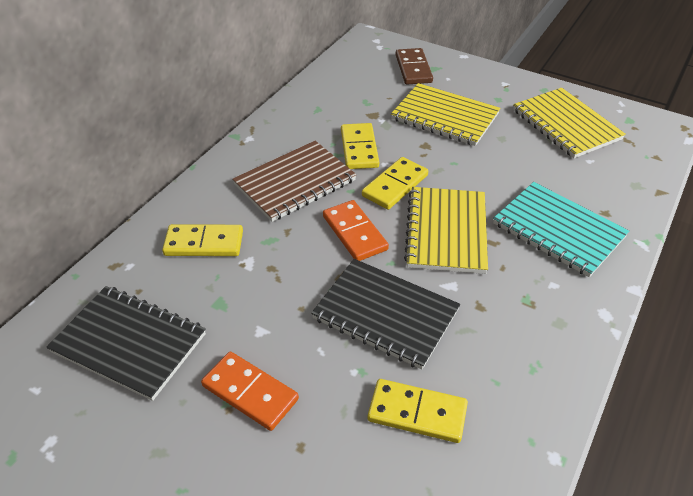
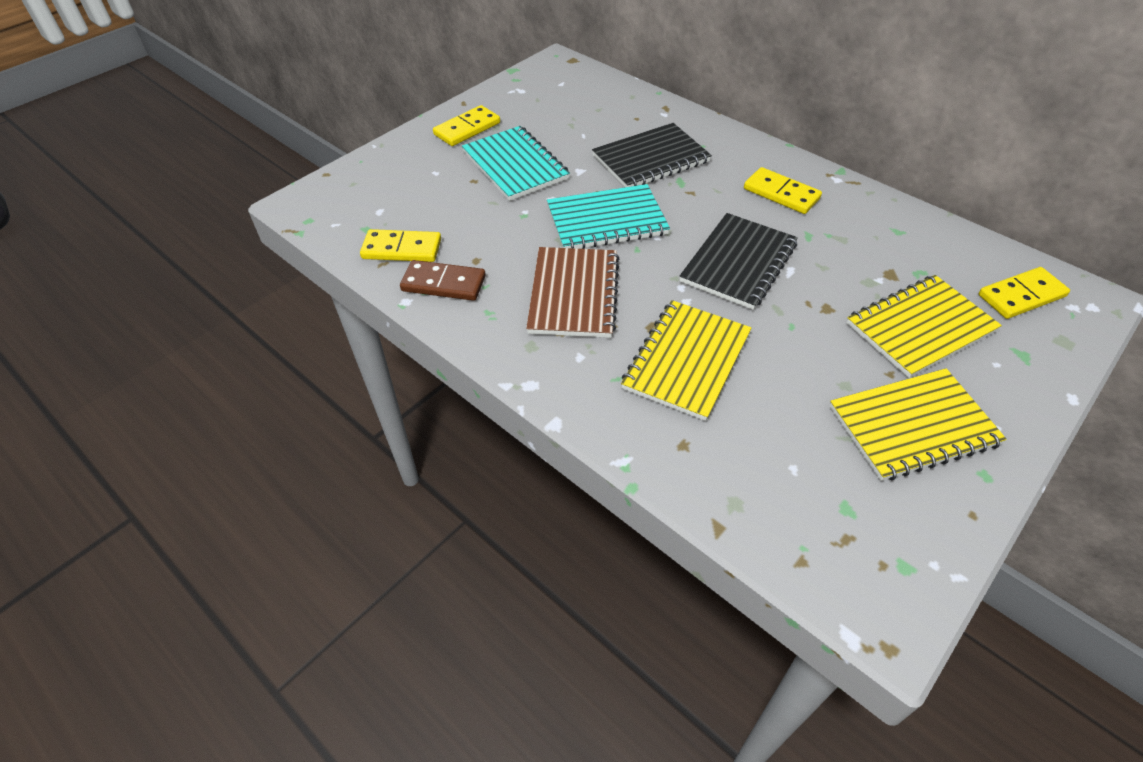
orange domino: 2 -> 0
turquoise notebook: 1 -> 2

